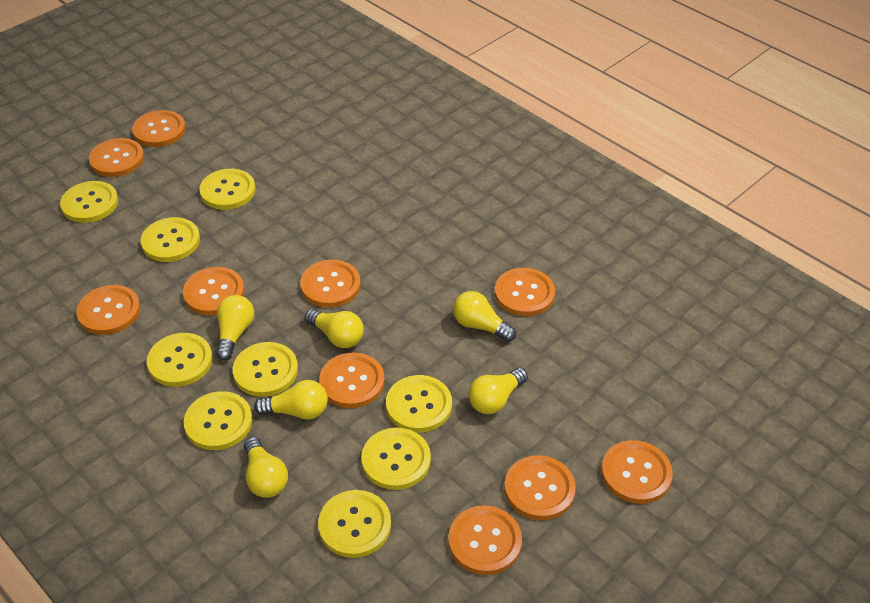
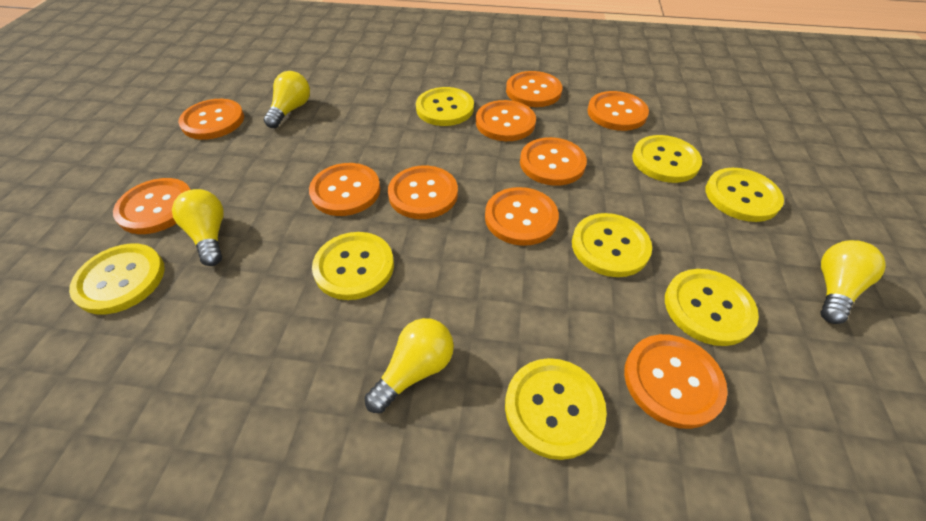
yellow button: 9 -> 8
yellow light bulb: 6 -> 4

